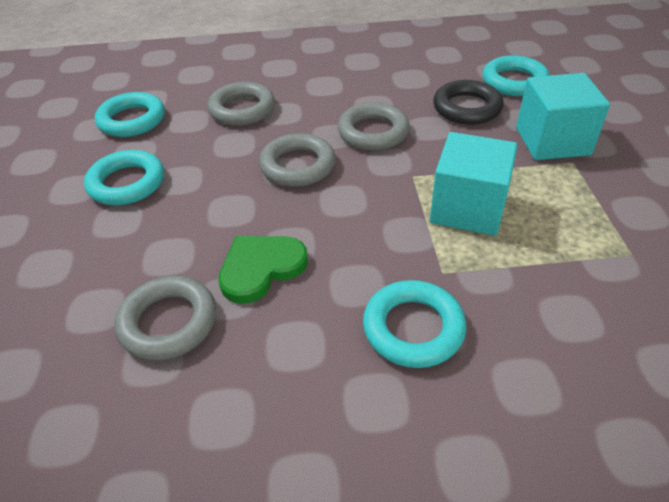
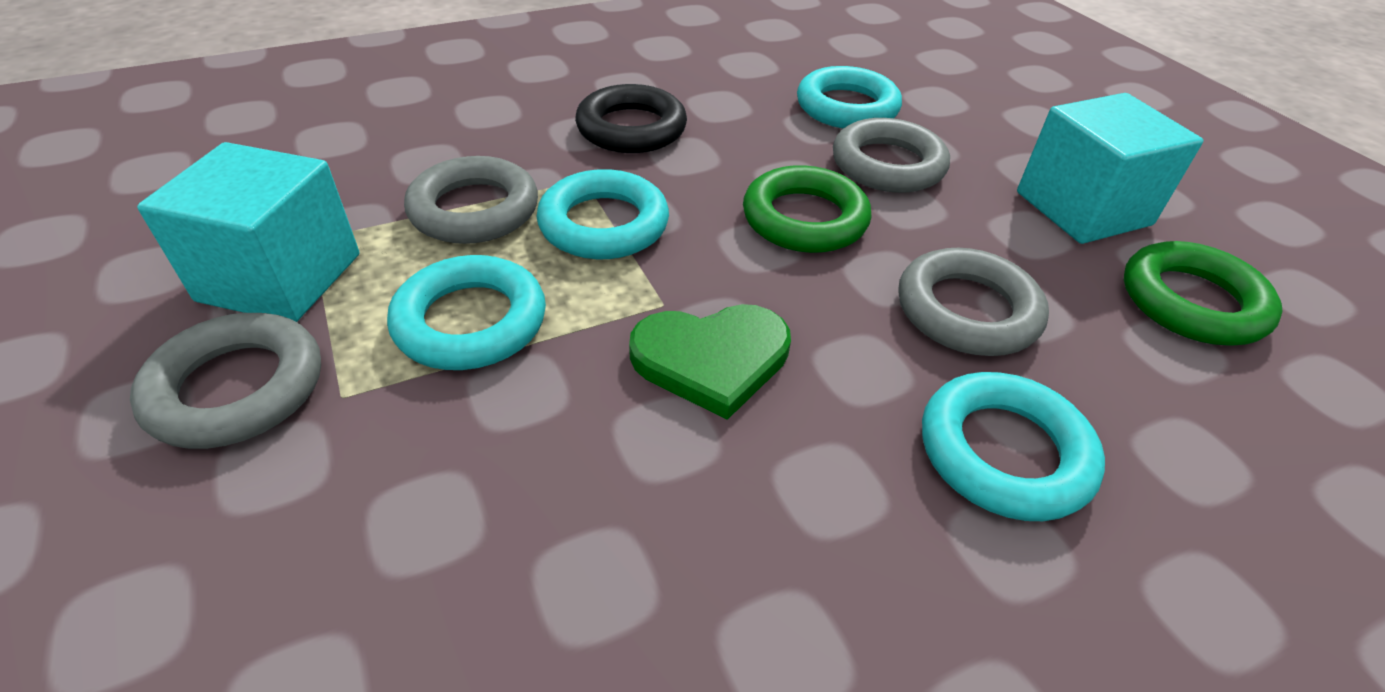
green ring: 0 -> 2

